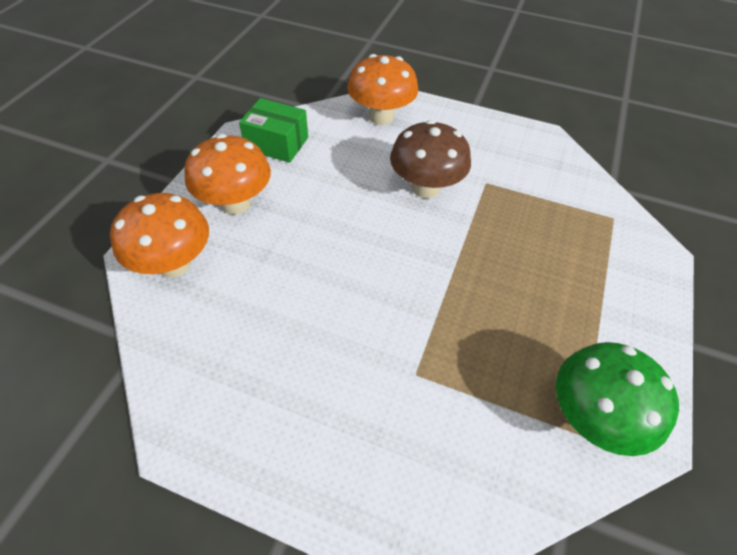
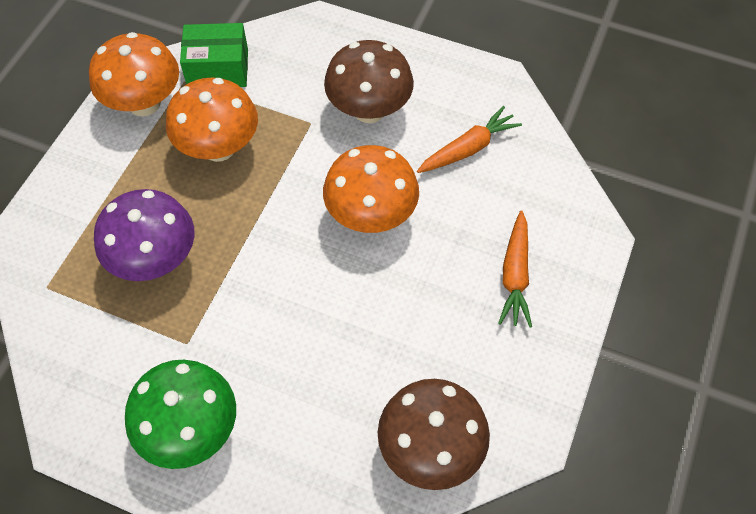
brown mushroom: 1 -> 2
orange carrot: 0 -> 2
purple mushroom: 0 -> 1

